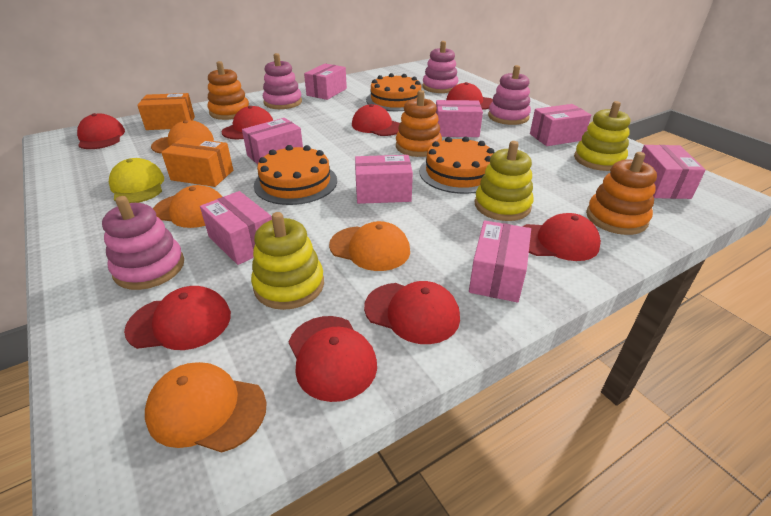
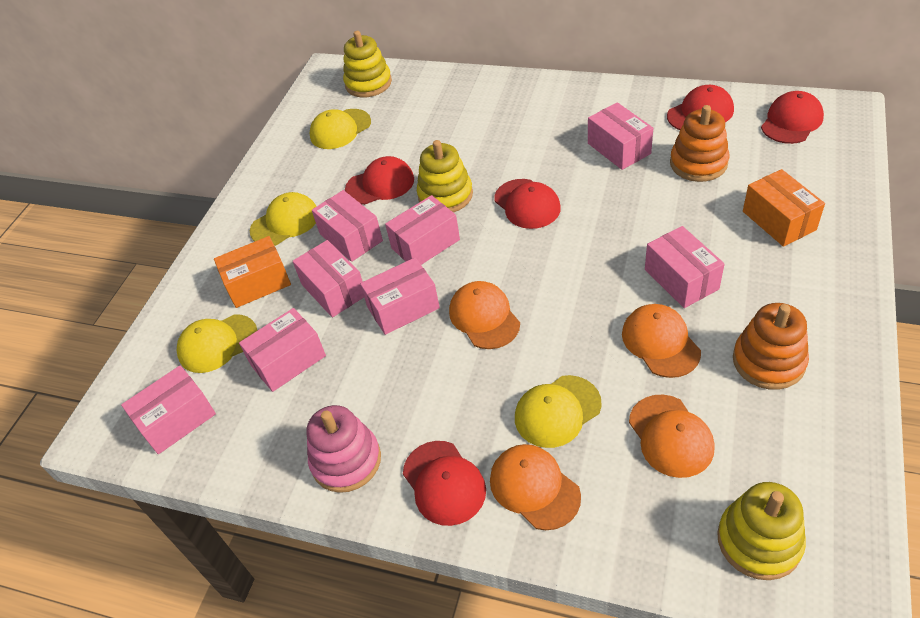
orange cake: 3 -> 0
orange stacking toy: 3 -> 2
pink stacking toy: 4 -> 1
red cap: 8 -> 5
yellow cap: 1 -> 4

